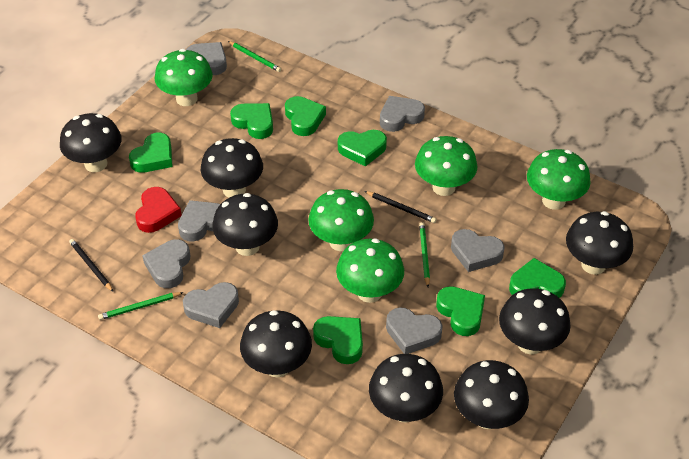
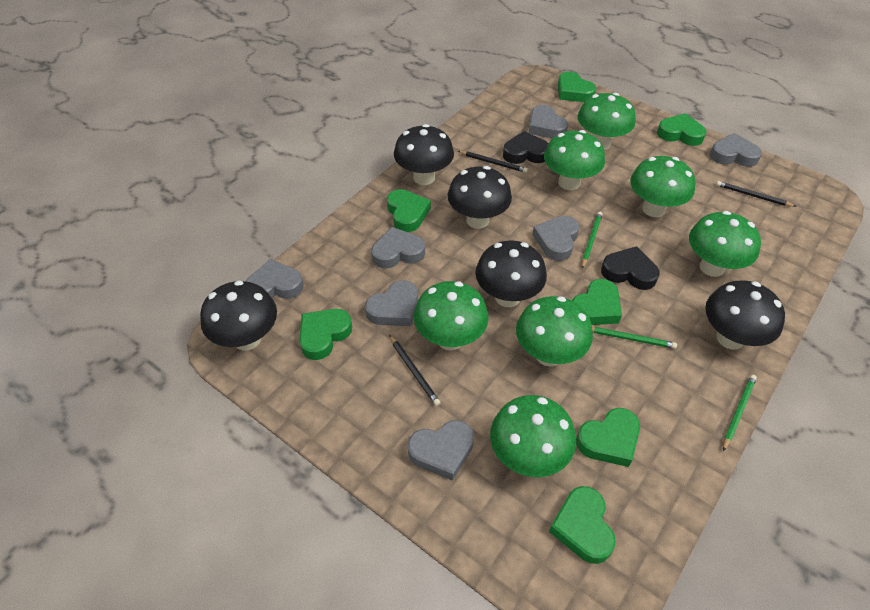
black heart: 0 -> 2
black mushroom: 8 -> 5
black pencil: 2 -> 3
green mushroom: 5 -> 7
red heart: 1 -> 0

